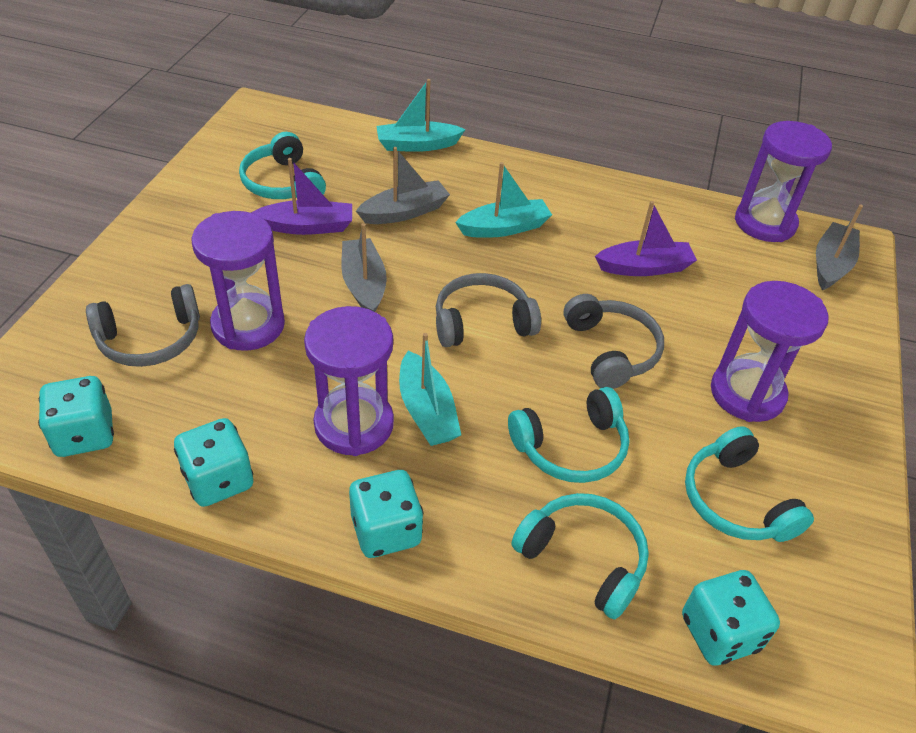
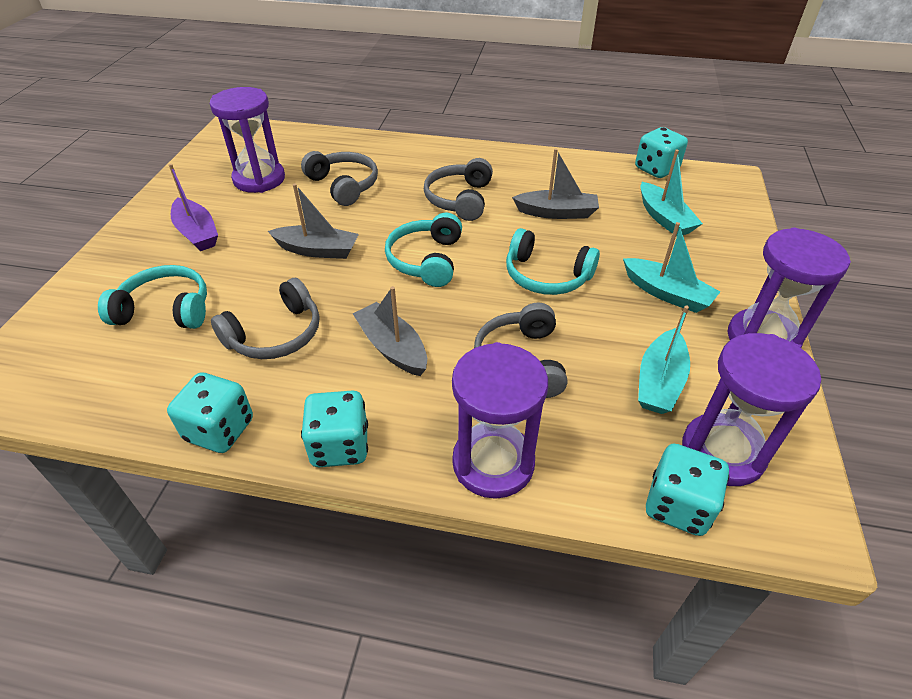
grey headphones: 3 -> 4
purple boat: 2 -> 1
turquoise headphones: 4 -> 3

